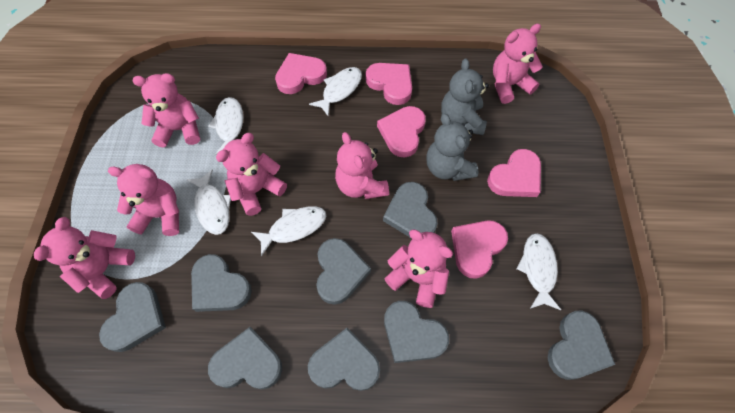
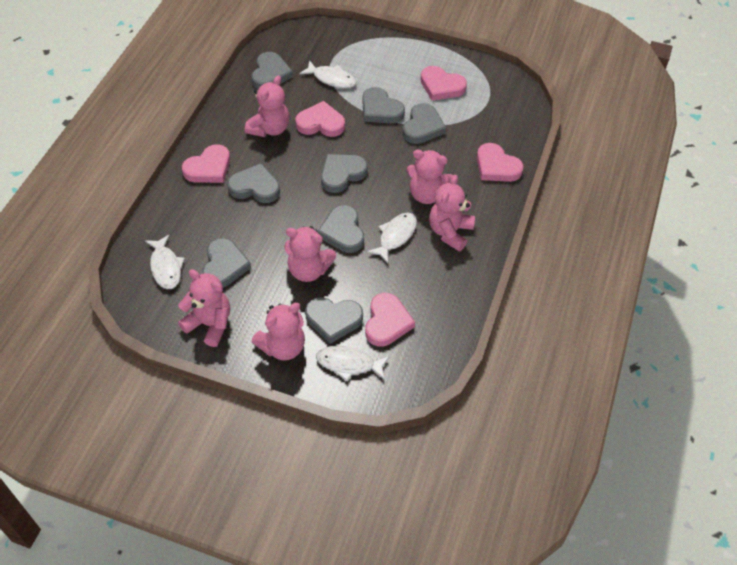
grey teddy bear: 2 -> 0
pink teddy bear: 7 -> 6
white fish: 5 -> 4

